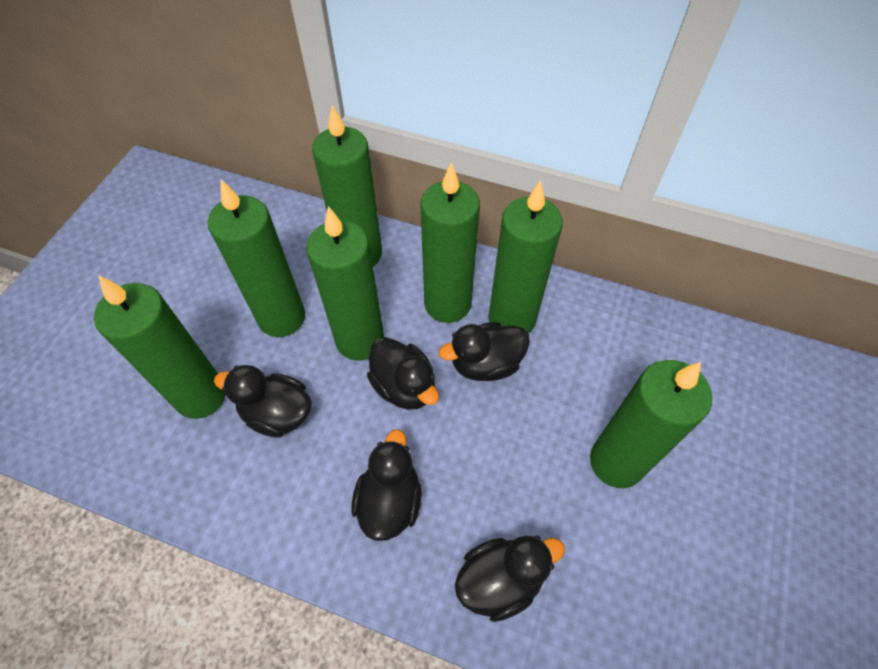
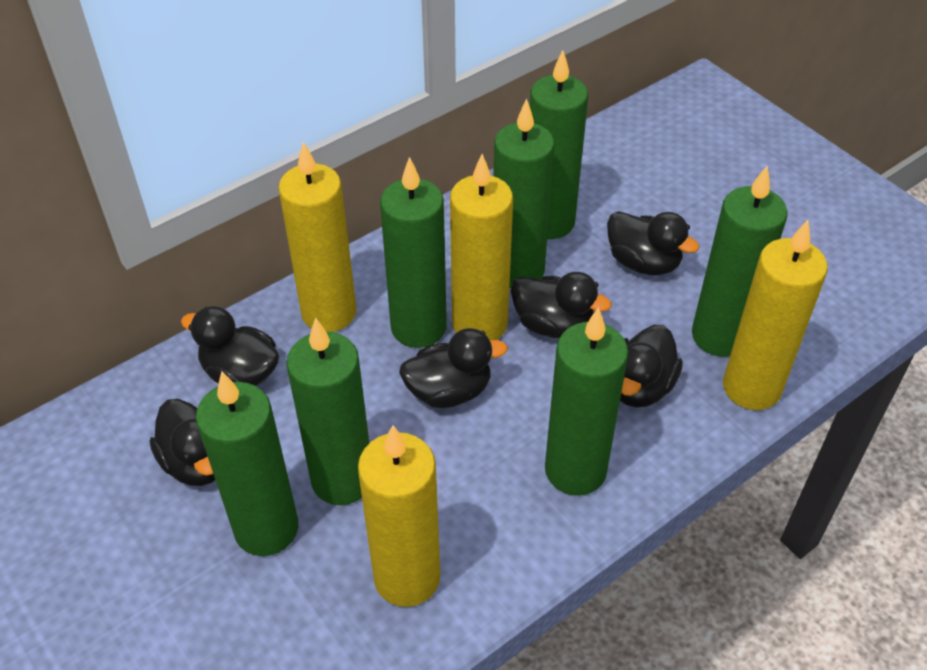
black duck: 5 -> 6
yellow candle: 0 -> 4

